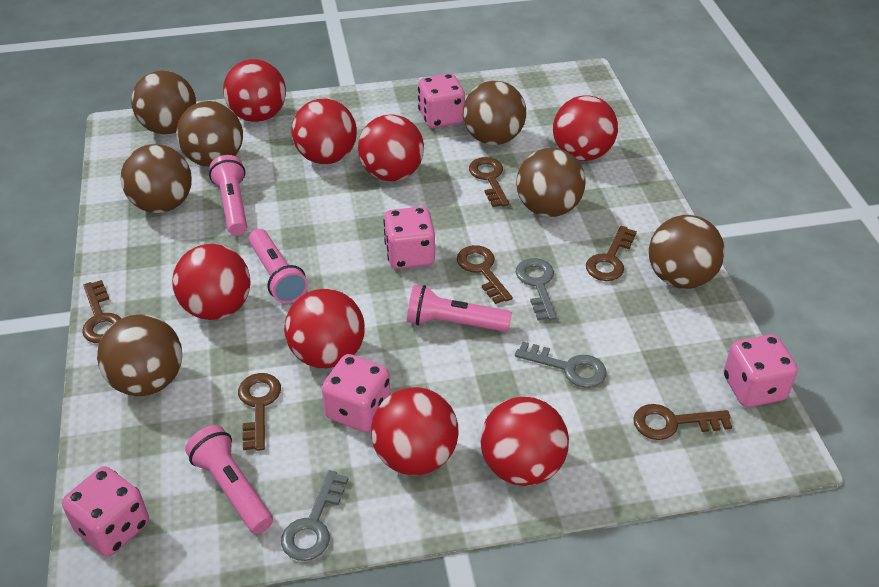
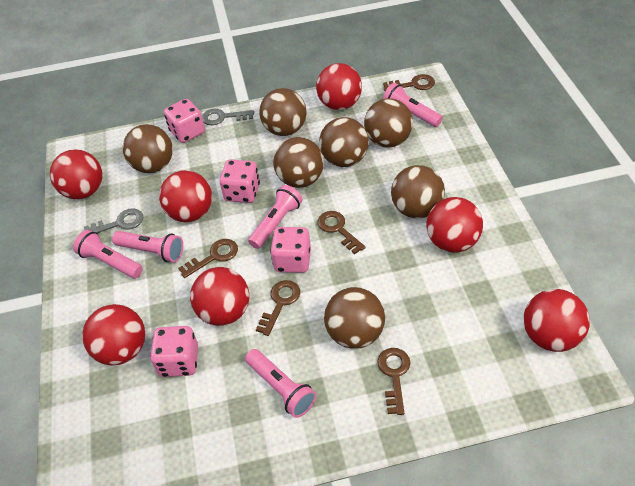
brown key: 6 -> 5
grey key: 3 -> 2
pink dice: 5 -> 4
pink flashlight: 4 -> 5
red ball: 8 -> 7

